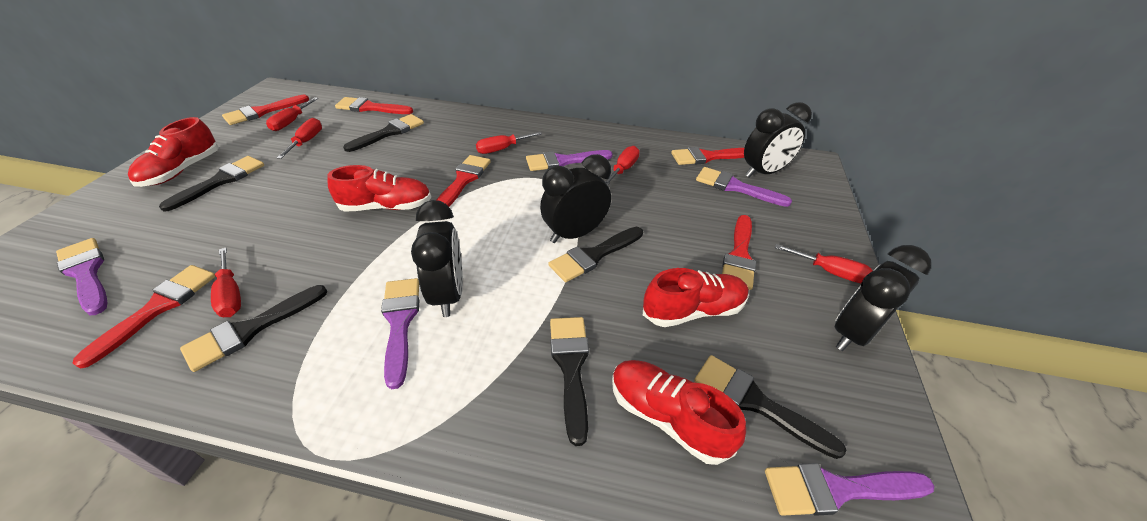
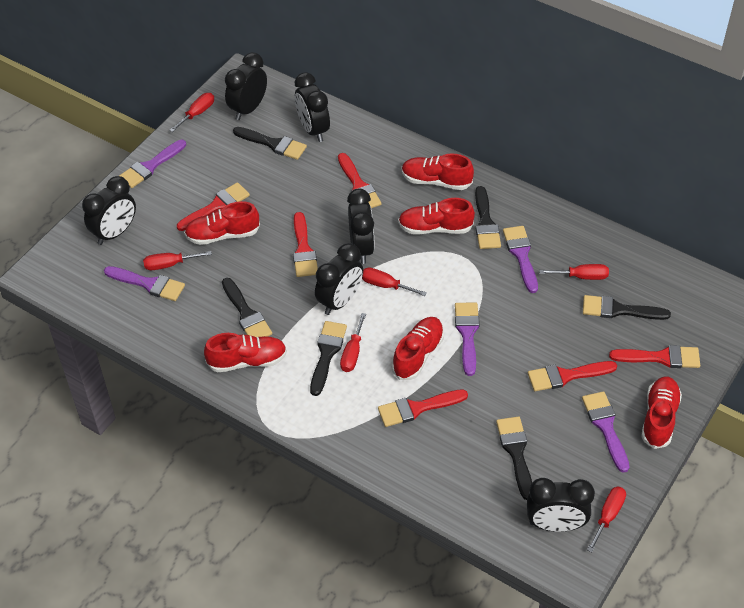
black clock: 4 -> 6
red shoe: 4 -> 6

